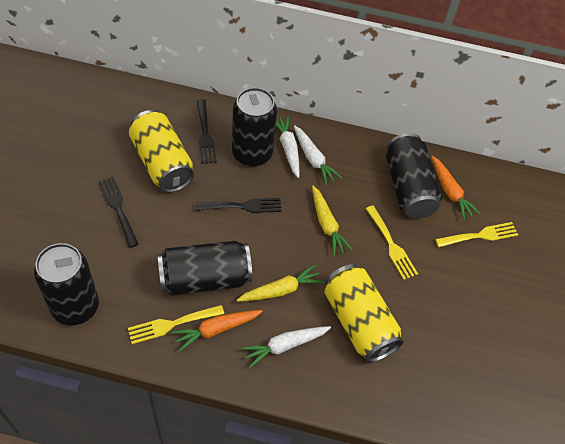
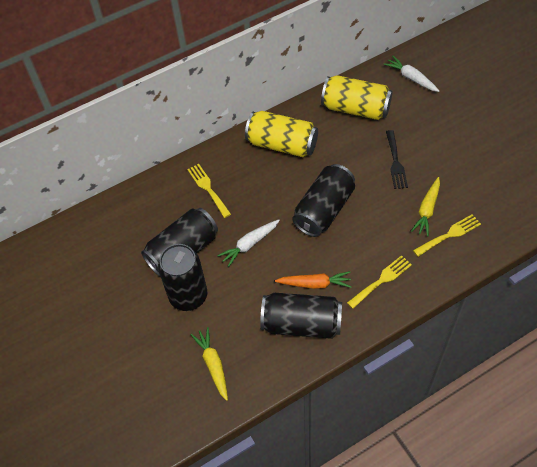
black fork: 3 -> 1
orange carrot: 2 -> 1
white carrot: 3 -> 2

